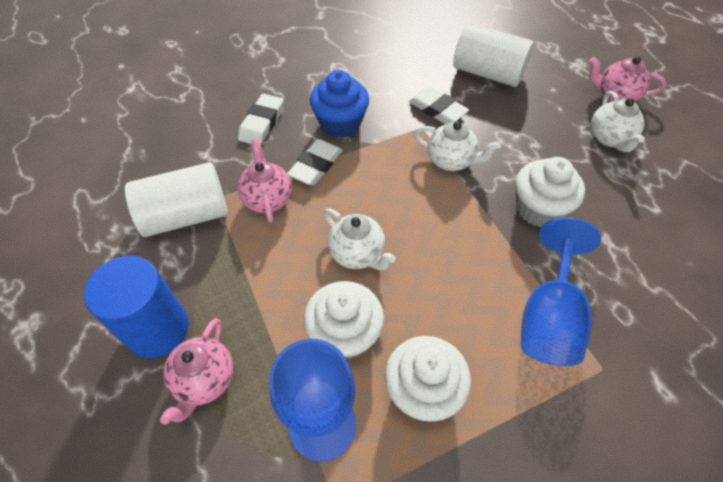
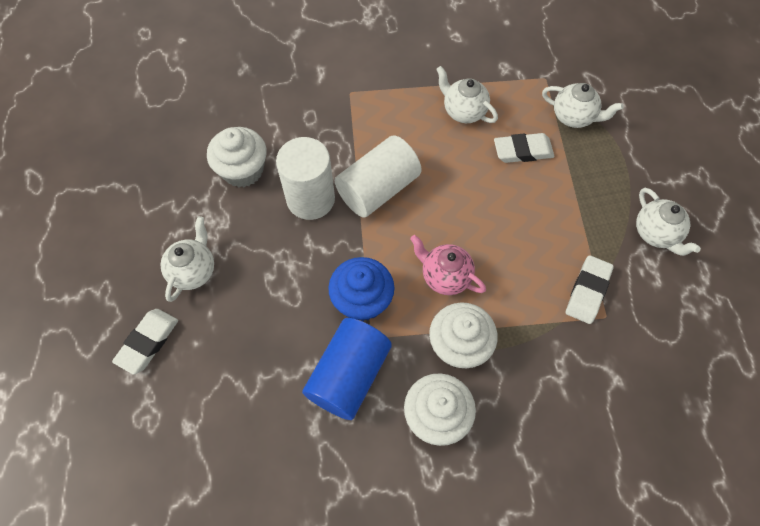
blue goblet: 2 -> 0
pink teapot: 3 -> 1
white teapot: 3 -> 4

